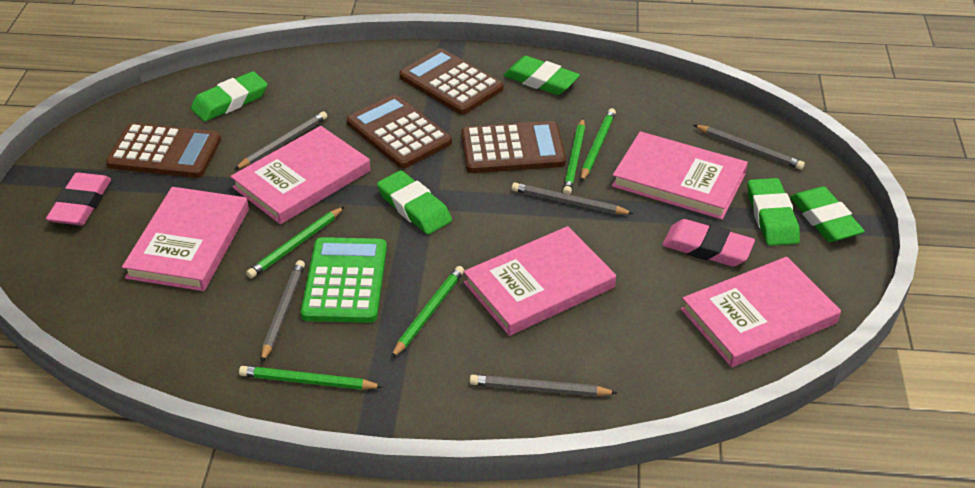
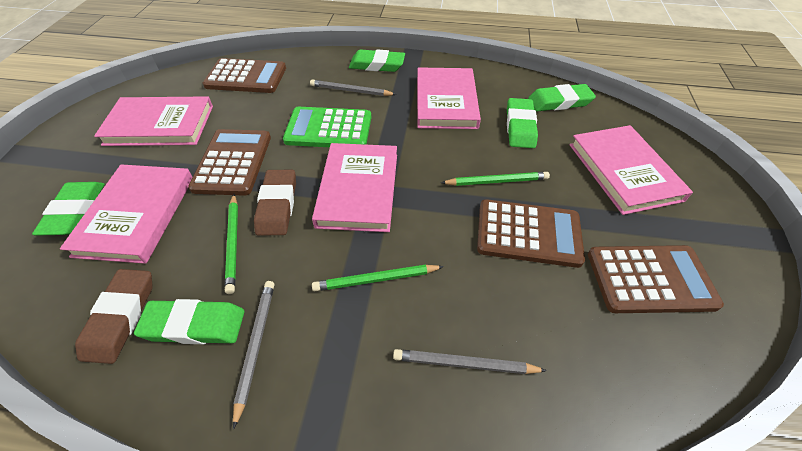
brown eraser: 0 -> 2
green pencil: 5 -> 3
grey pencil: 5 -> 3
pink eraser: 2 -> 0

